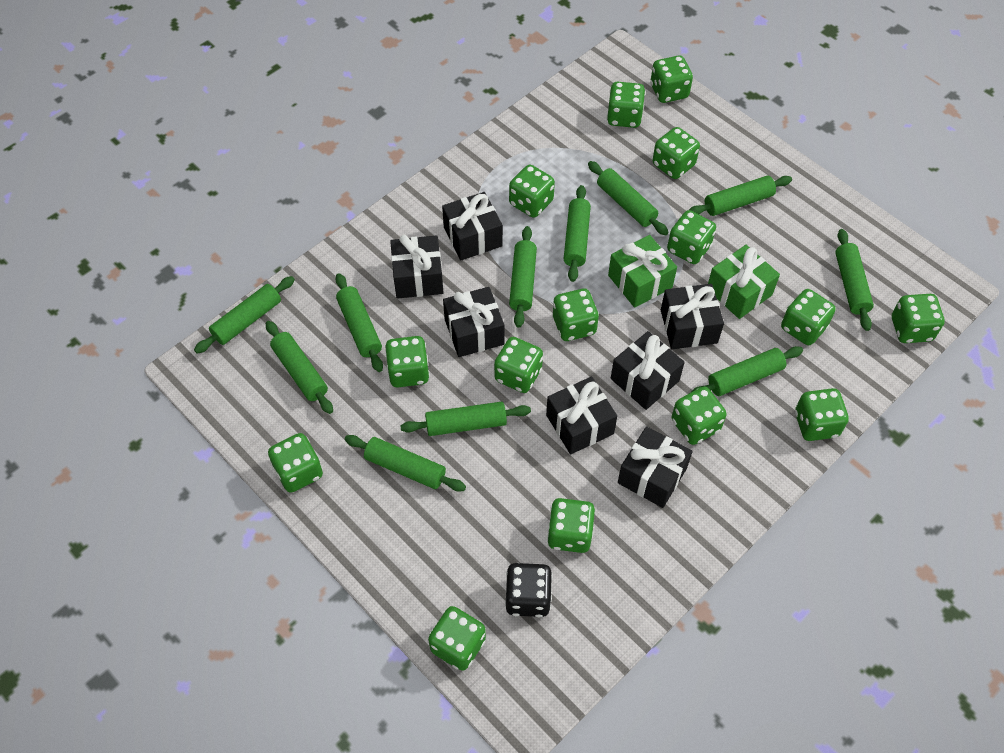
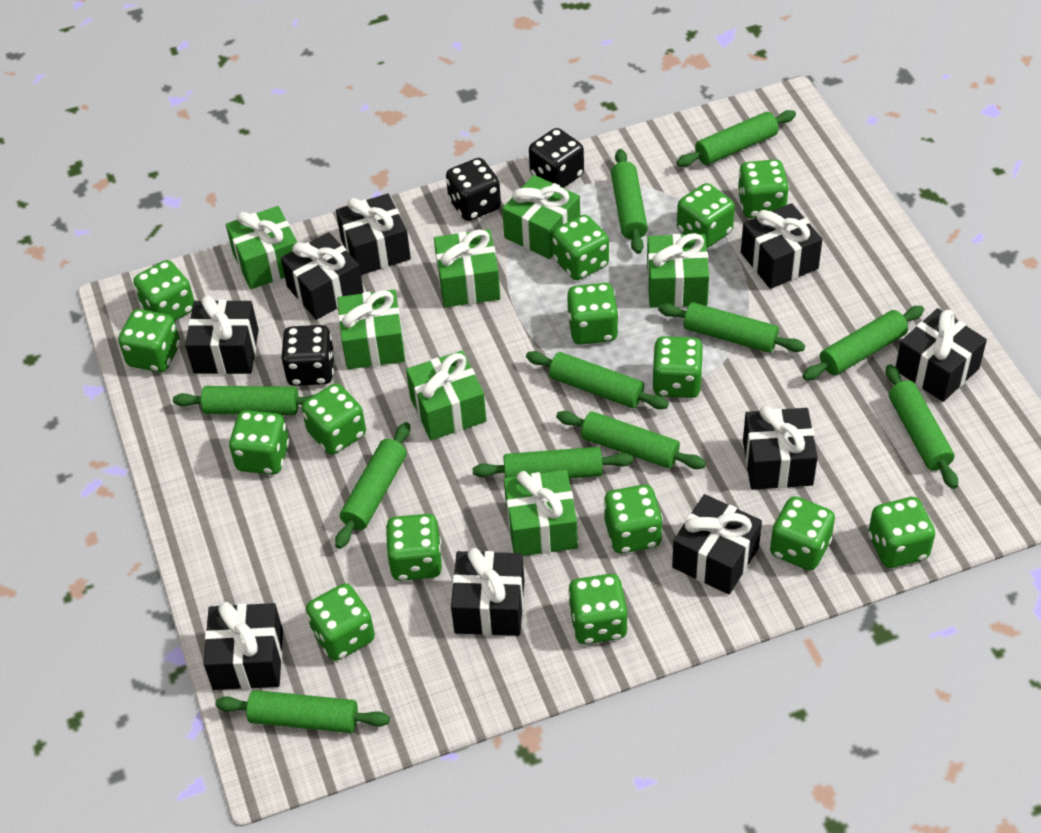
black dice: 1 -> 3
black gift: 7 -> 9
green gift: 2 -> 7

